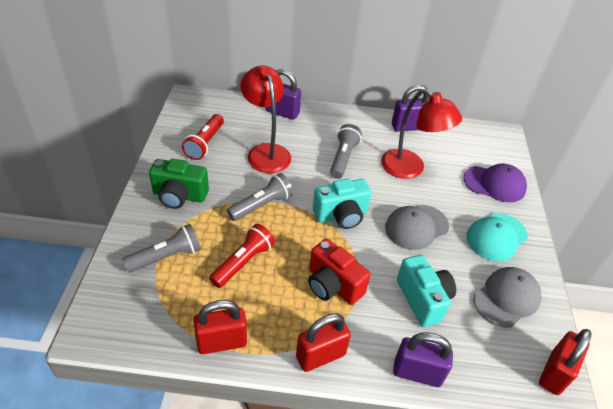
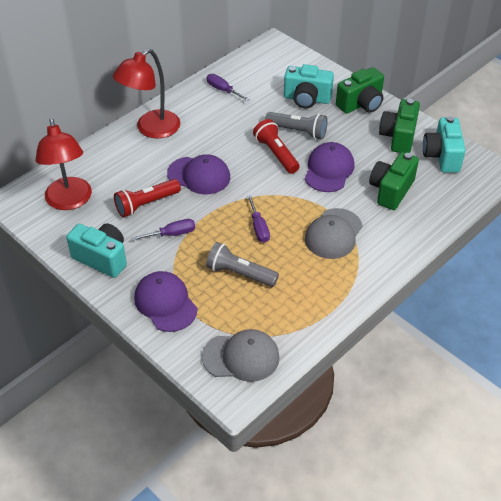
green camera: 1 -> 3
grey flashlight: 3 -> 2
purple cap: 1 -> 3
purple padlock: 3 -> 0
purple screwdriver: 0 -> 3
red camera: 1 -> 0
red padlock: 3 -> 0
turquoise camera: 2 -> 3
turquoise cap: 1 -> 0

